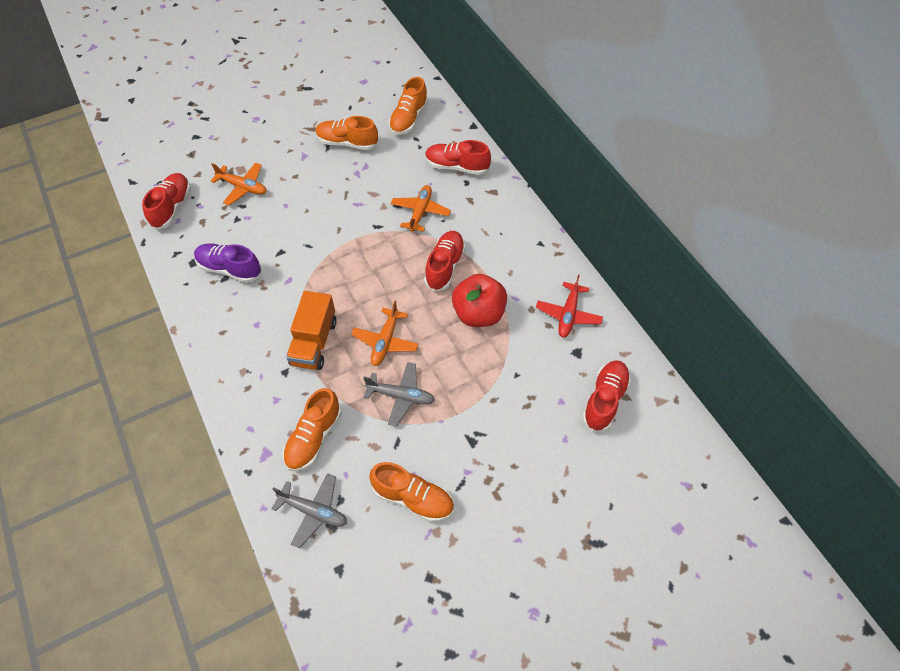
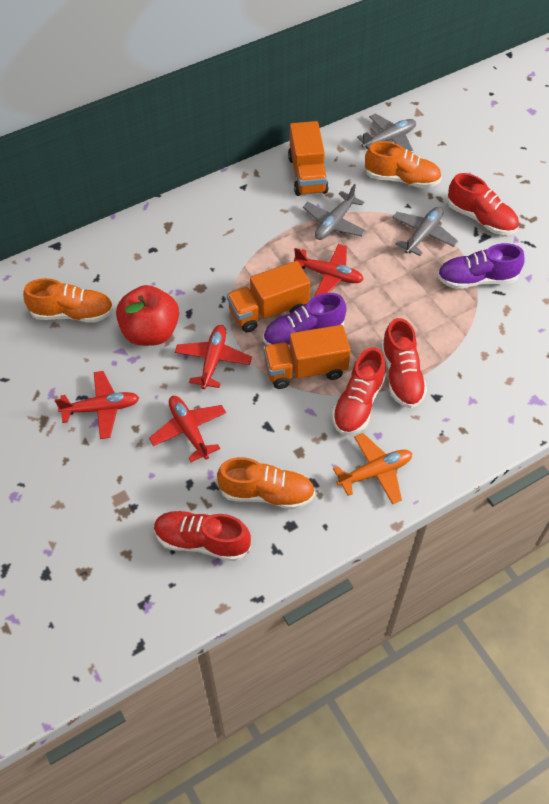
grey plane: 2 -> 3
orange plane: 3 -> 1
orange shoe: 4 -> 3
orange truck: 1 -> 3
purple shoe: 1 -> 2
red plane: 1 -> 4

